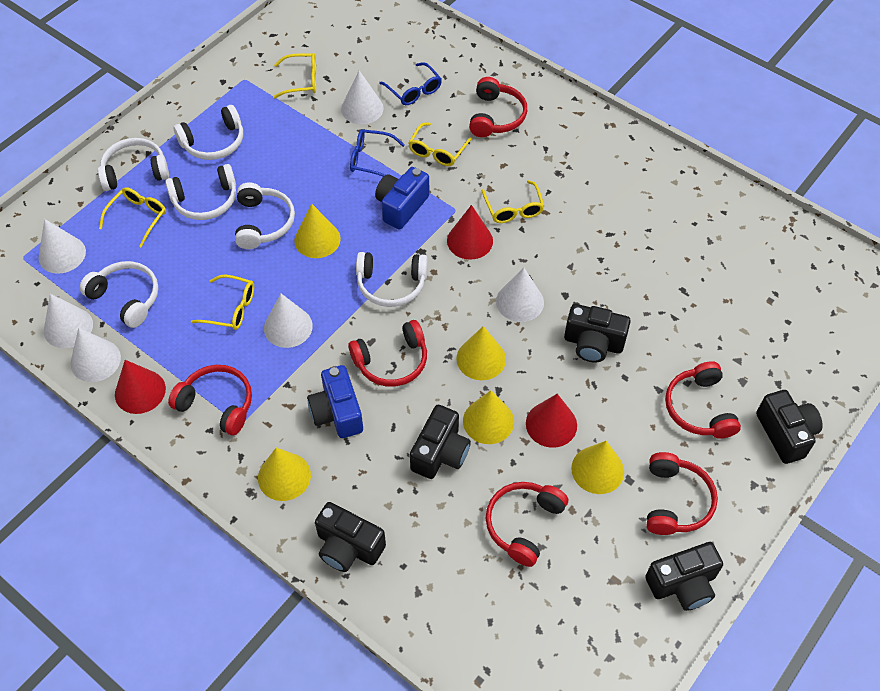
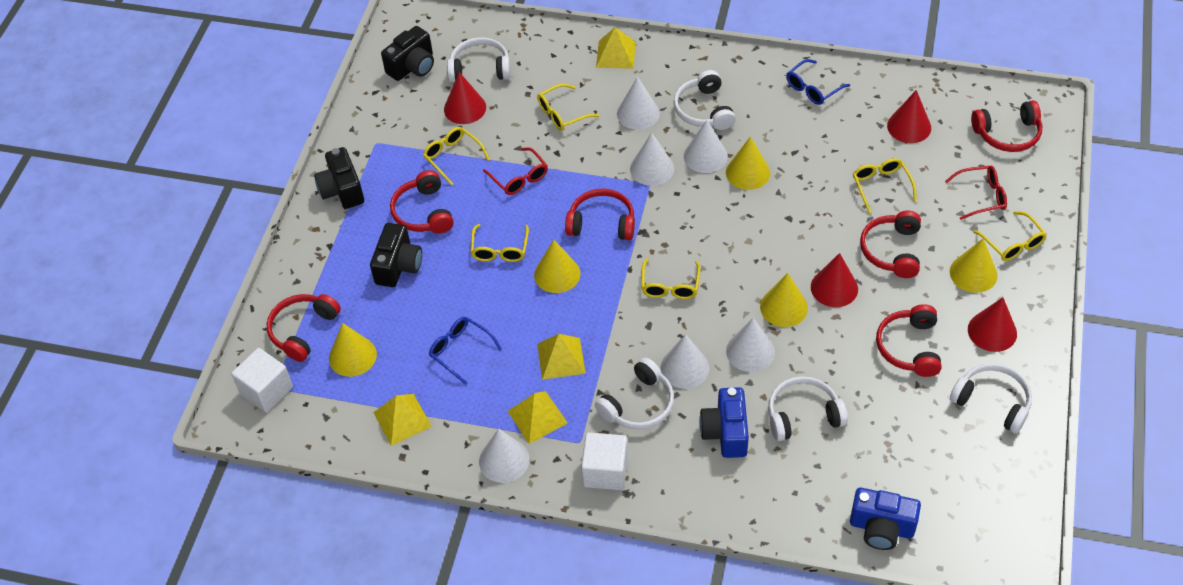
black camera: 5 -> 3
red cone: 3 -> 4
red glasses: 0 -> 2
white cube: 0 -> 2
white headphones: 6 -> 5
yellow glasses: 5 -> 6
yellow pyramid: 0 -> 4

